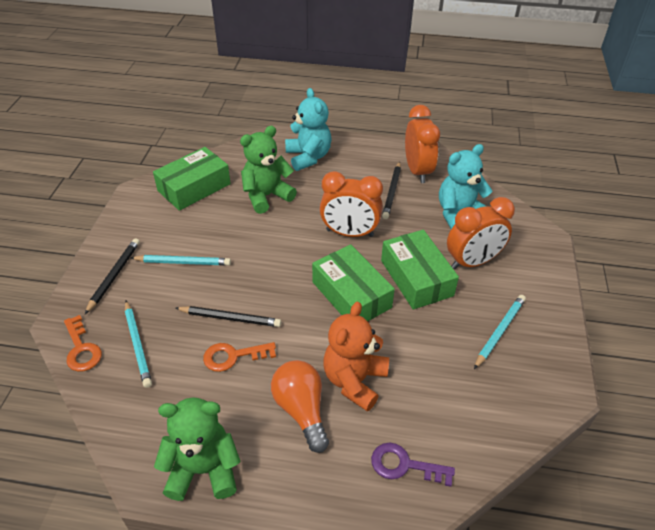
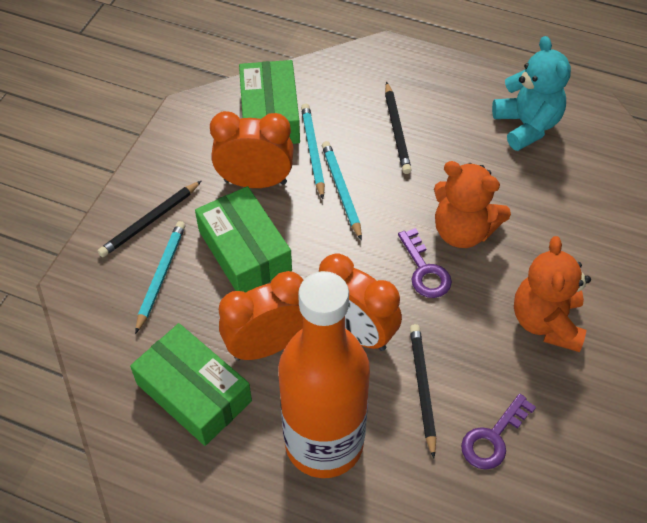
green teddy bear: 2 -> 0
orange bottle: 0 -> 1
orange key: 2 -> 0
orange light bulb: 1 -> 0
orange teddy bear: 1 -> 2
purple key: 1 -> 2
turquoise teddy bear: 2 -> 1

